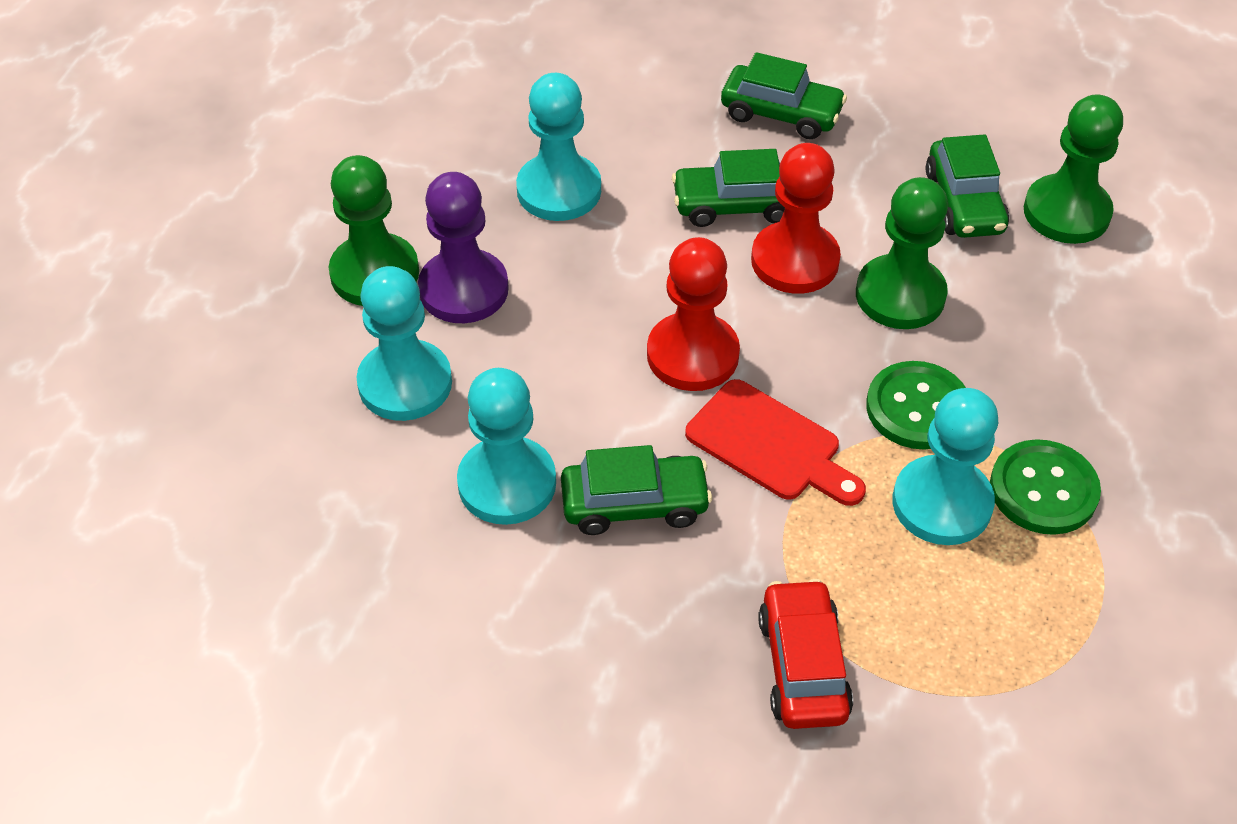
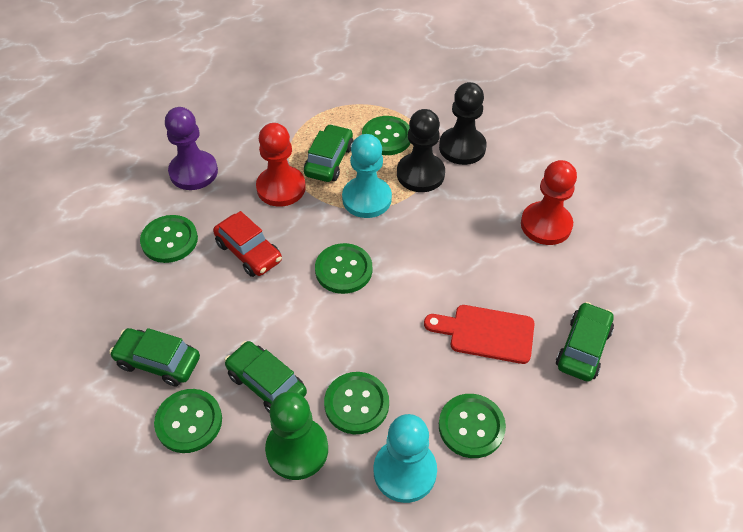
black pawn: 0 -> 2
green button: 2 -> 6
green pawn: 3 -> 1
turquoise pawn: 4 -> 2

